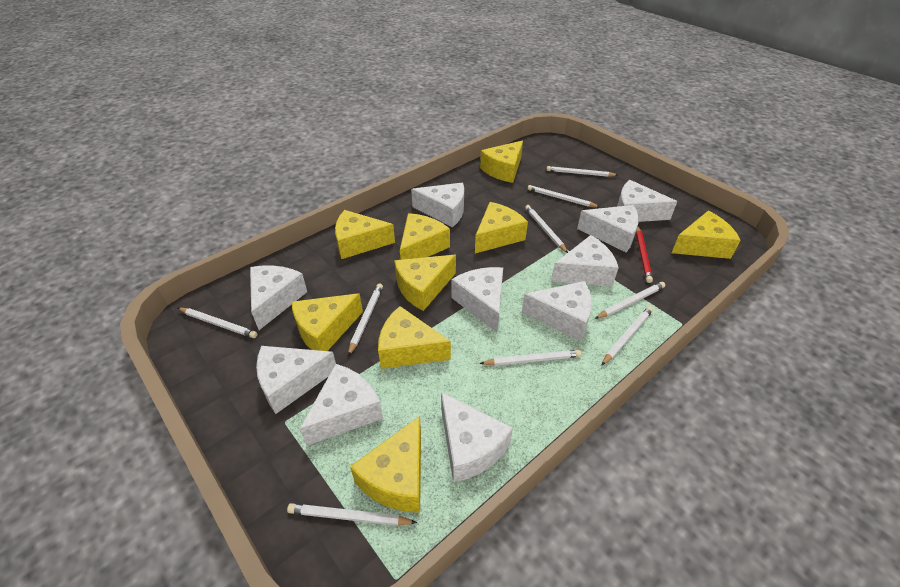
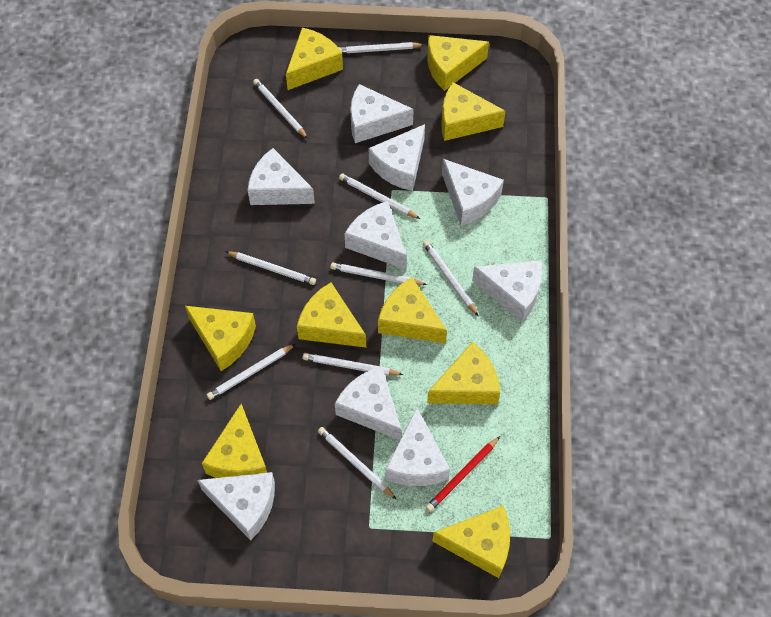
white cheese: 10 -> 9

